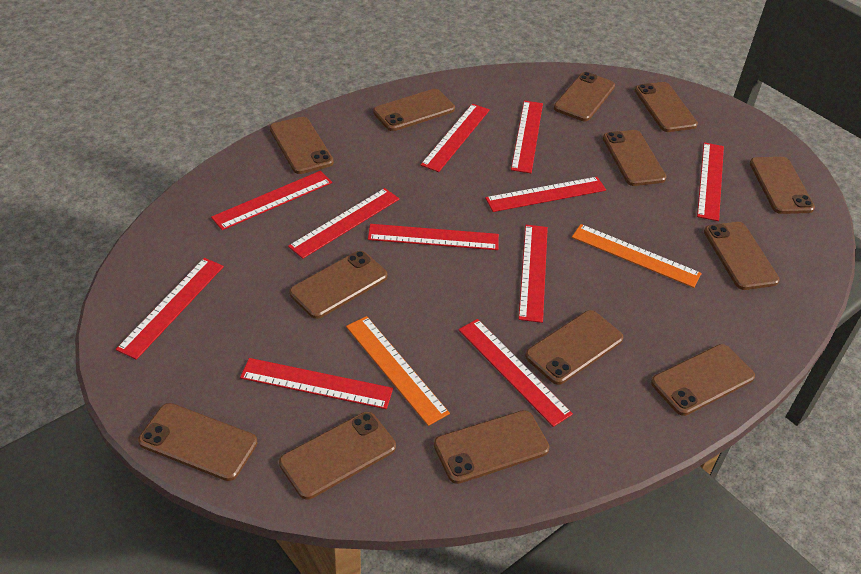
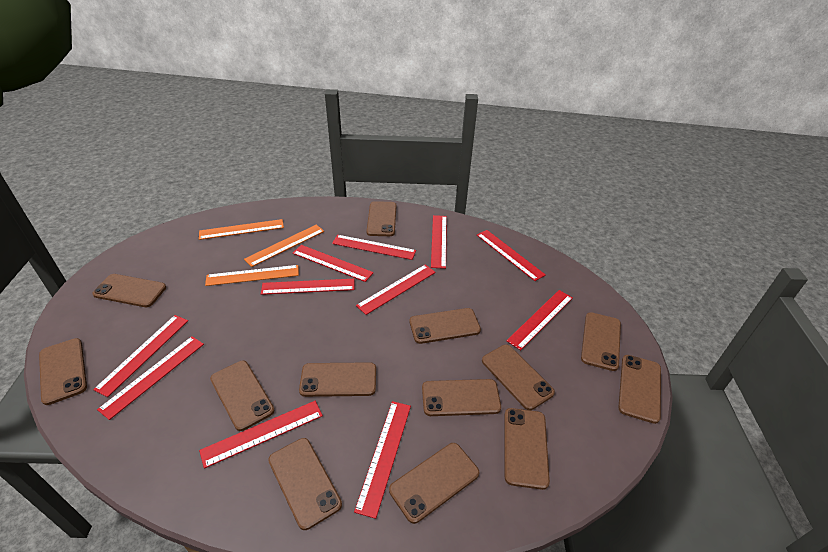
orange ruler: 2 -> 3

